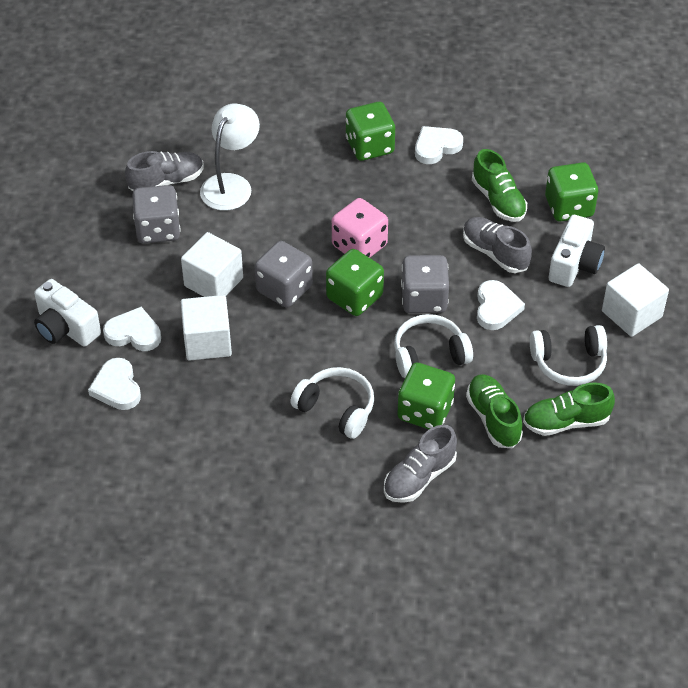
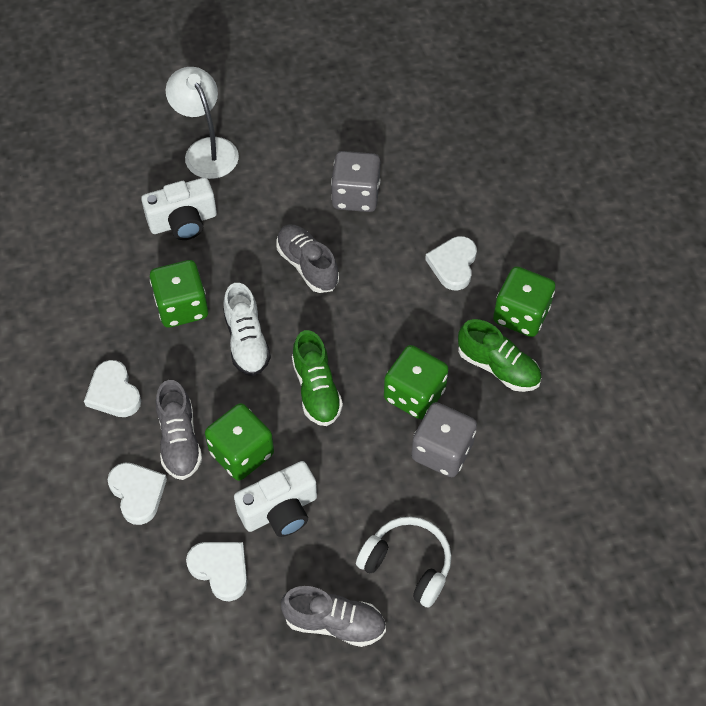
green shoe: 3 -> 2
grey dice: 3 -> 2
pink dice: 1 -> 0
white cube: 3 -> 0
white headphones: 3 -> 1
white shoe: 0 -> 1

